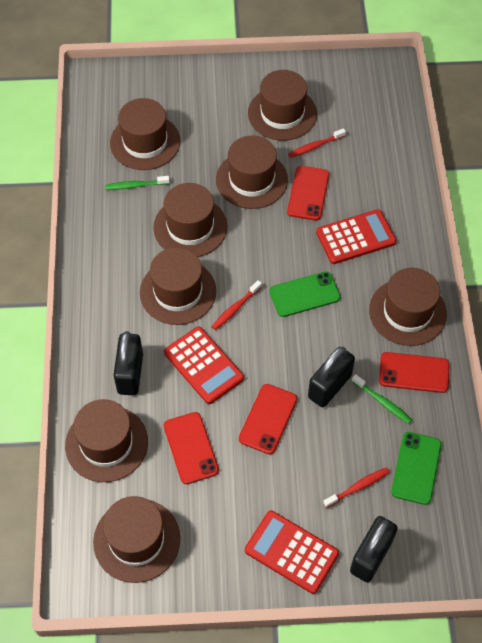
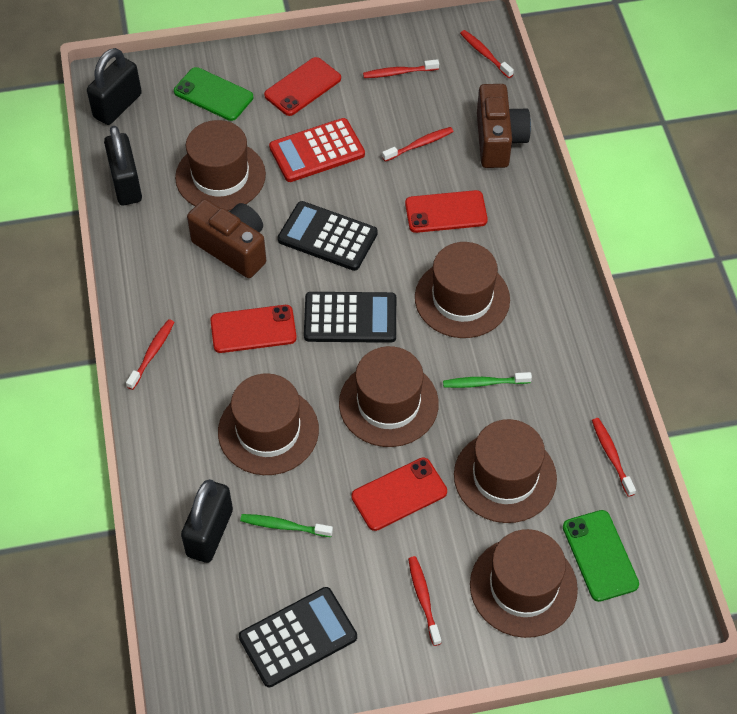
black calculator: 0 -> 3
brown camera: 0 -> 2
brown hat: 8 -> 6
red calculator: 3 -> 1
red toothbrush: 3 -> 6

